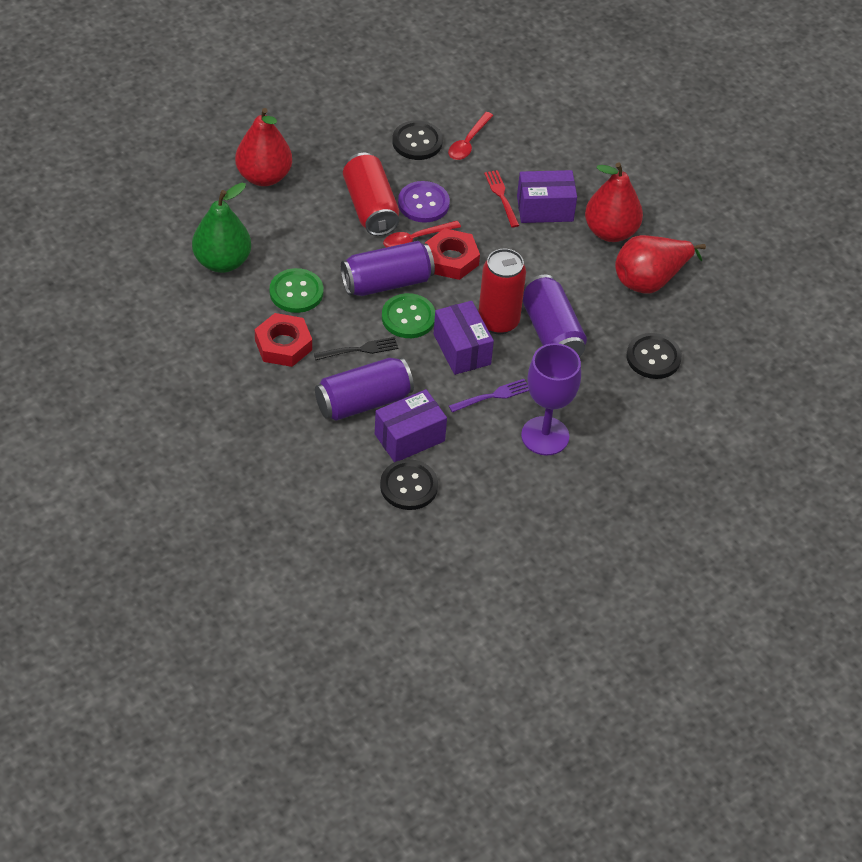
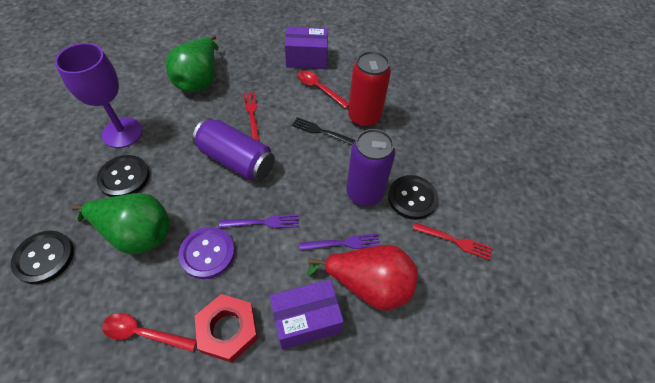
green button: 2 -> 0
green pear: 1 -> 2
purple box: 3 -> 2
purple can: 3 -> 2
purple fork: 1 -> 2
red can: 2 -> 1
red fork: 1 -> 2
red nut: 2 -> 1
red pear: 3 -> 1

